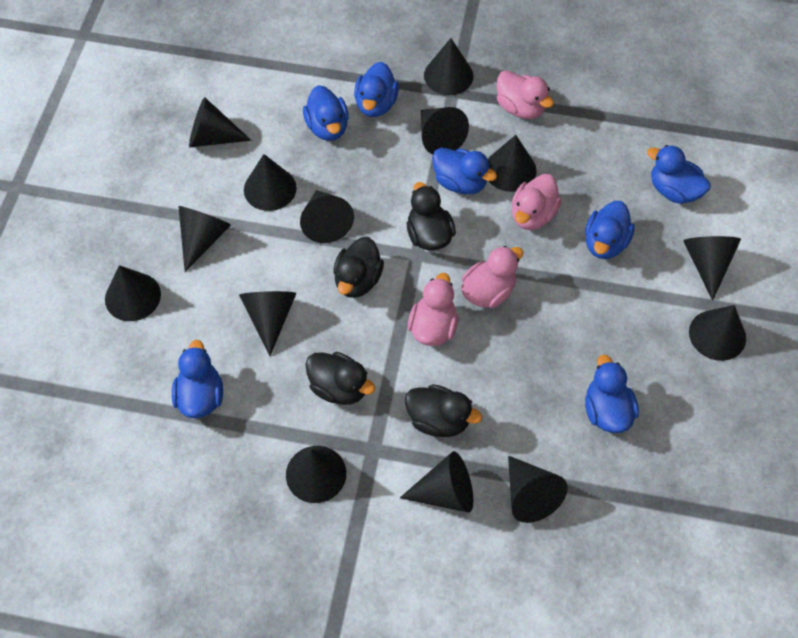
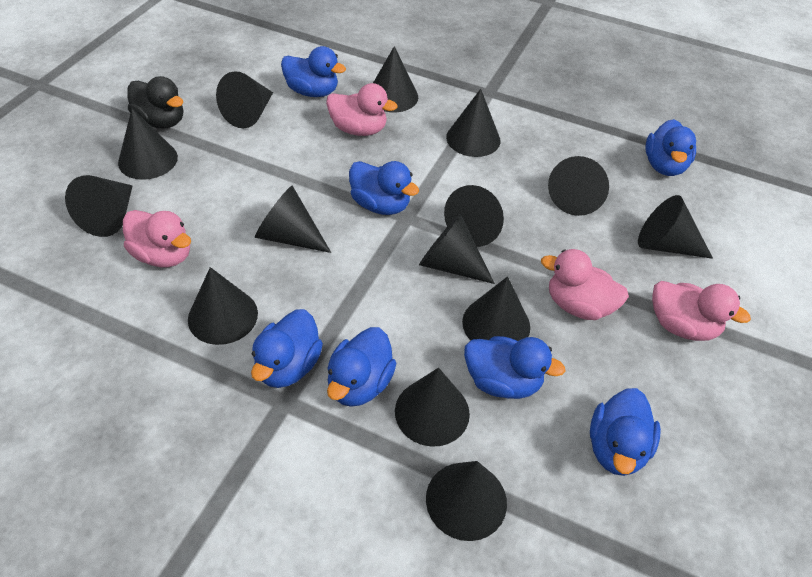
black duck: 4 -> 1

